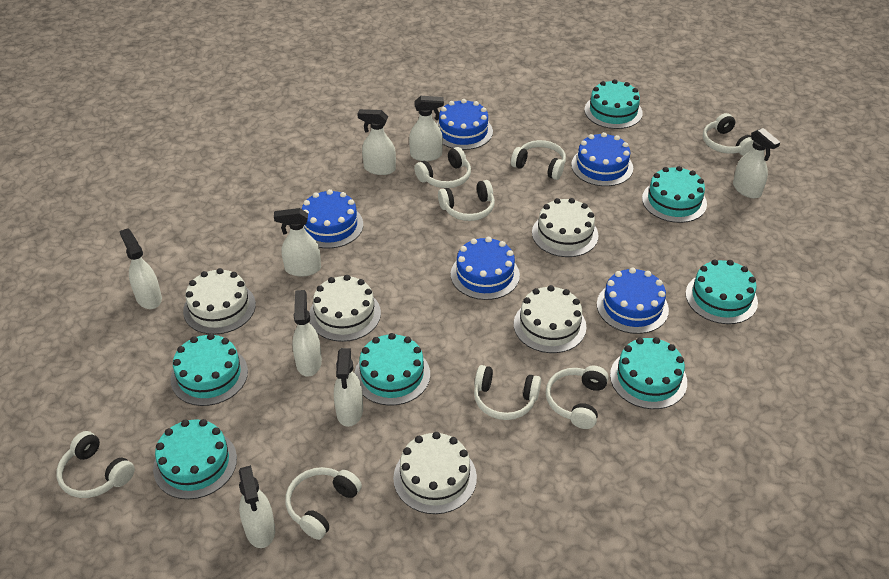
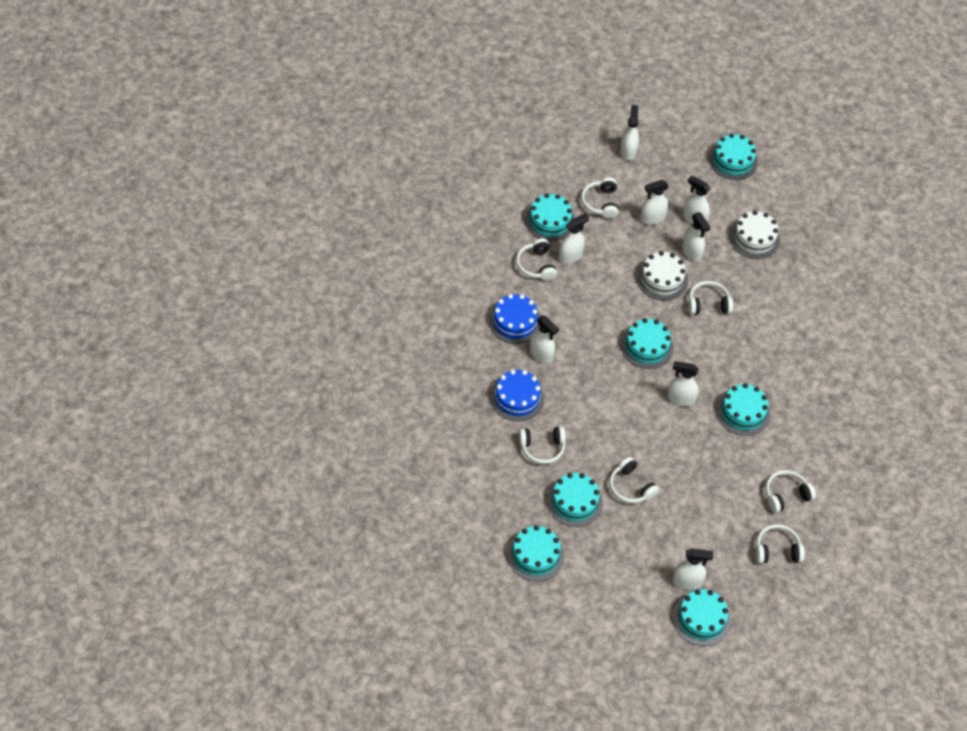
blue cake: 5 -> 2
white cake: 5 -> 2
white headphones: 8 -> 7

